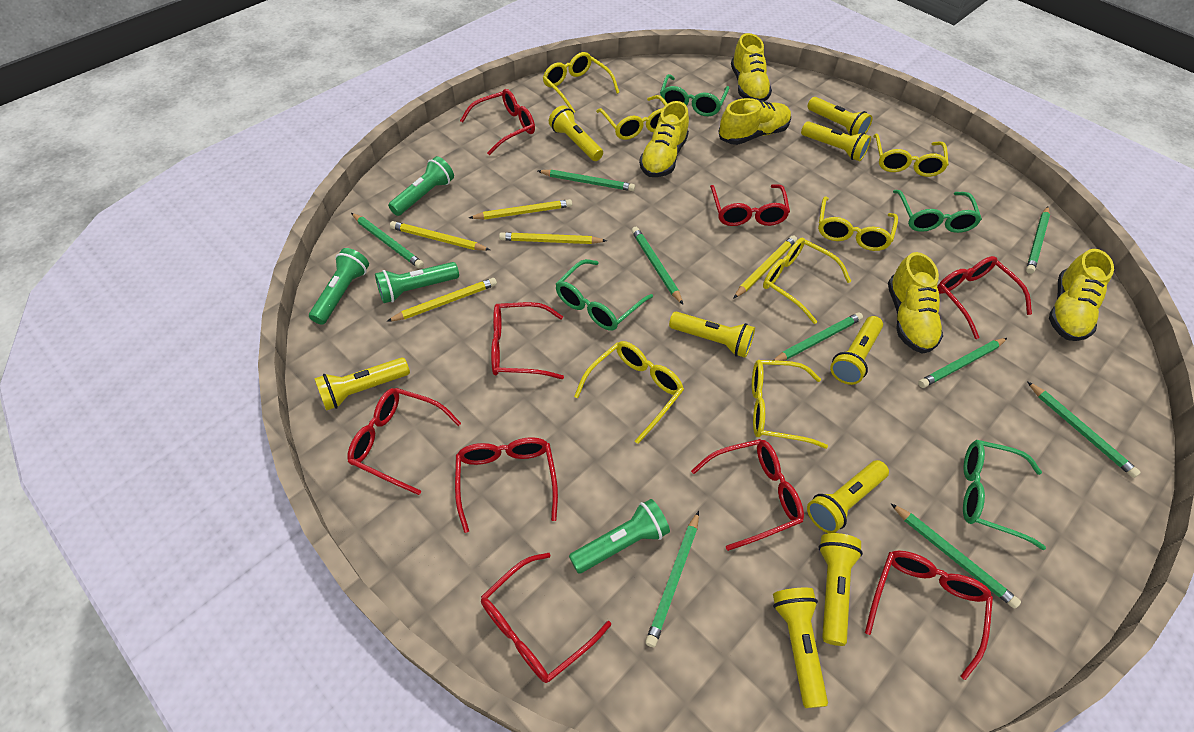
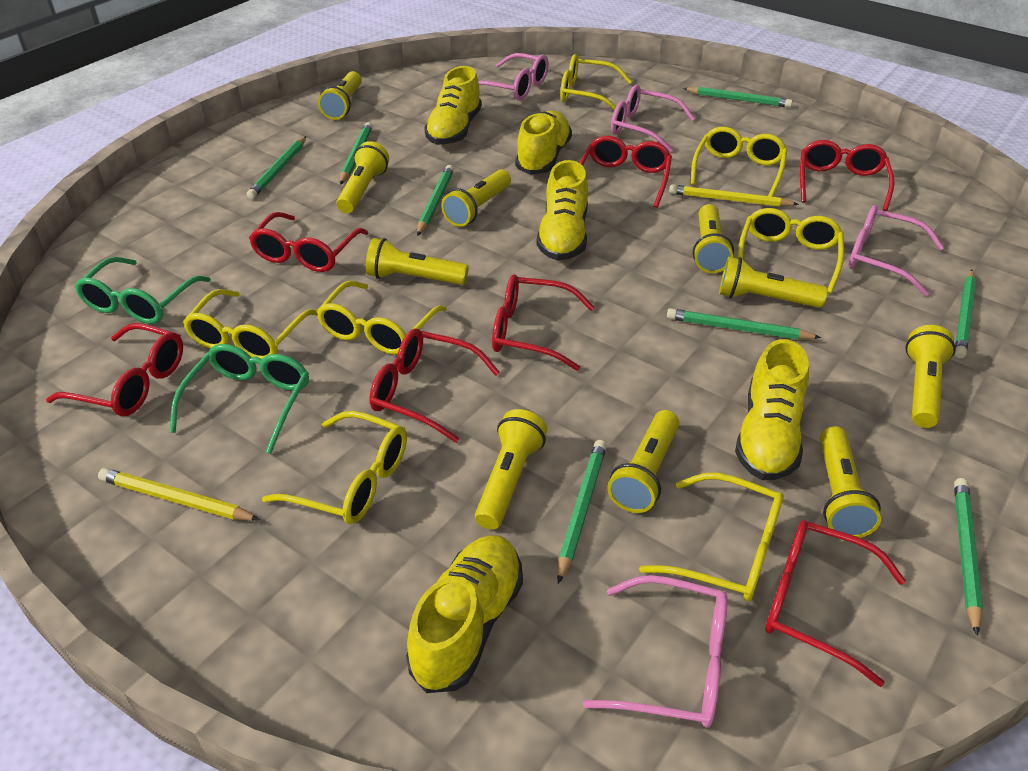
green flashlight: 4 -> 0
green glasses: 4 -> 2
green pencil: 9 -> 8
pink glasses: 0 -> 4
red glasses: 9 -> 7
yellow flashlight: 9 -> 10
yellow pencil: 5 -> 2

